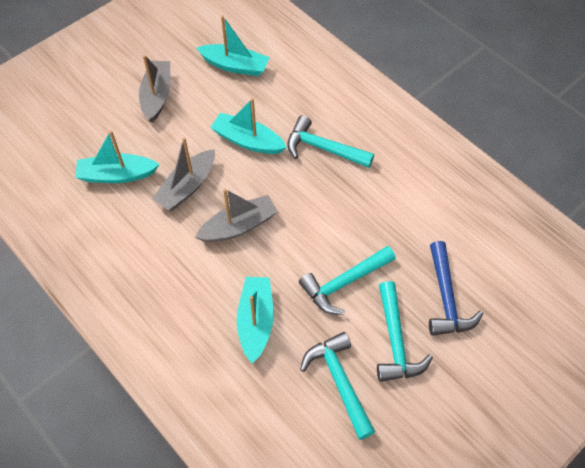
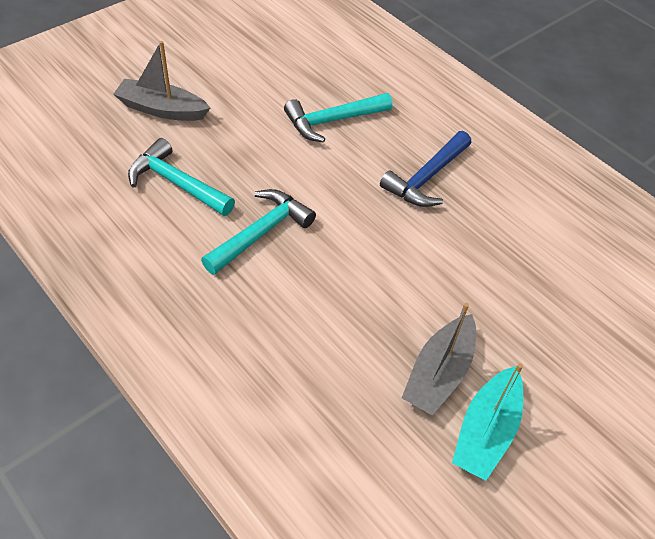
grey boat: 3 -> 2
turquoise boat: 4 -> 1
turquoise hammer: 4 -> 3

